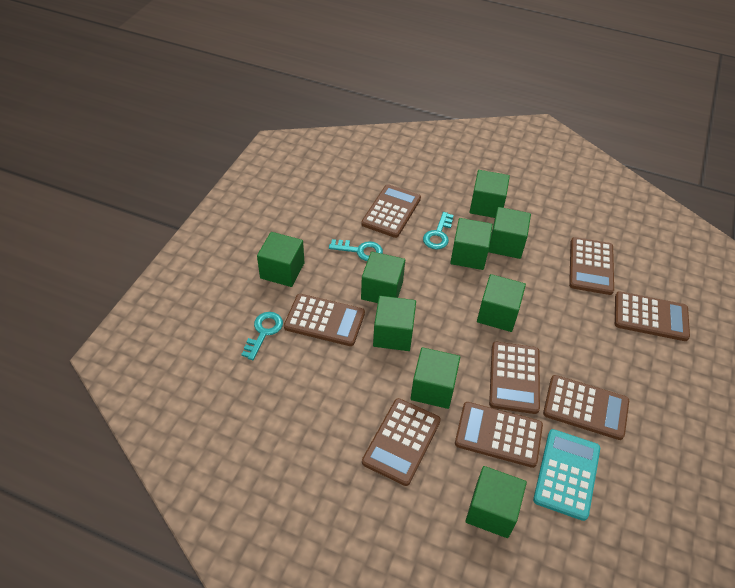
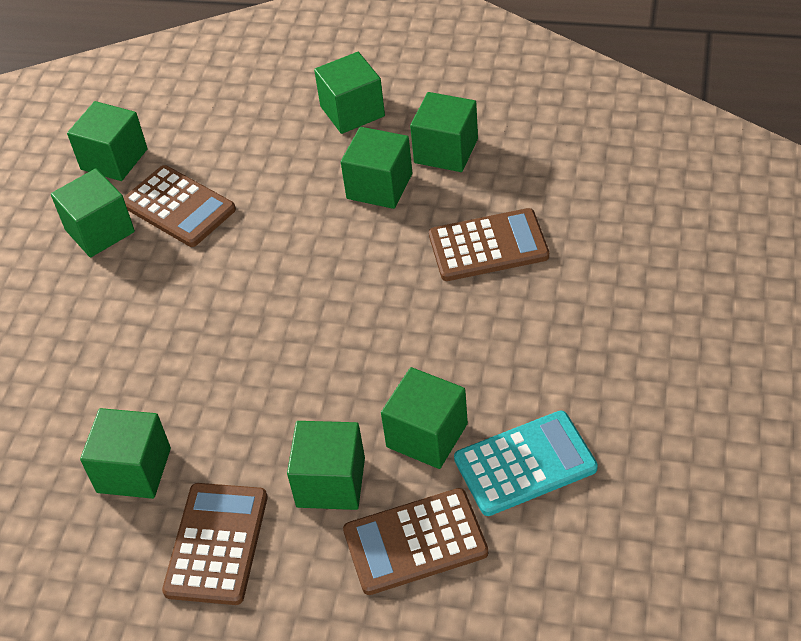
brown calculator: 8 -> 4
green cube: 9 -> 8
turquoise key: 3 -> 0

